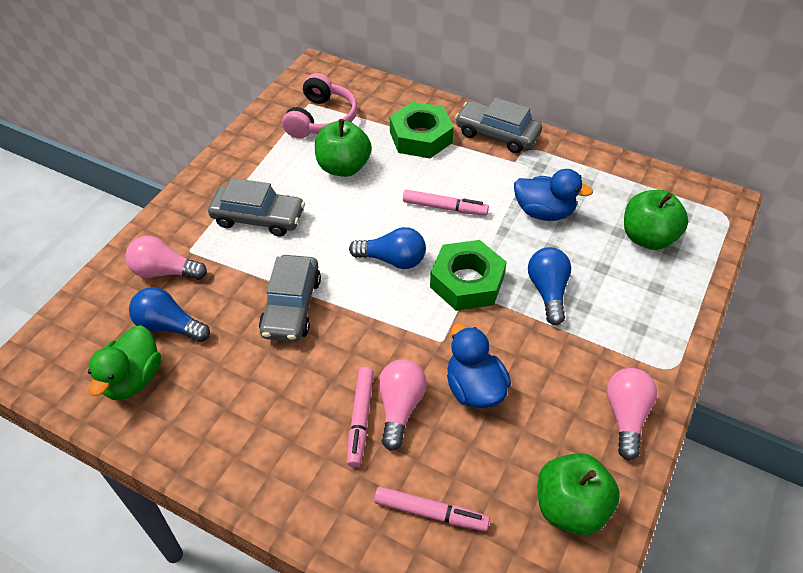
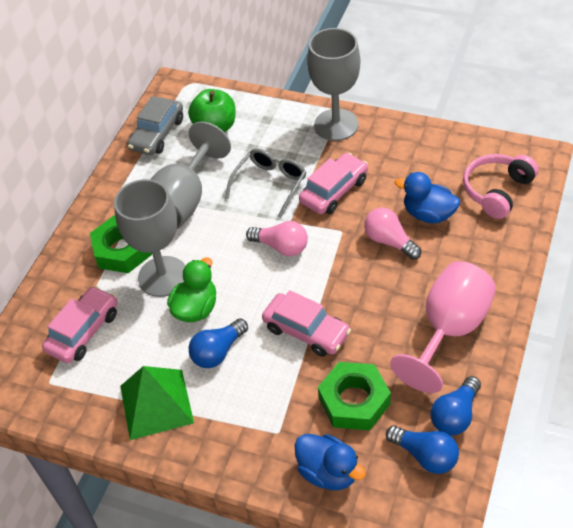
green apple: 3 -> 1
green pyramid: 0 -> 1
grey car: 3 -> 1
grey glasses: 0 -> 1
grey goblet: 0 -> 3
pink car: 0 -> 3
pink goblet: 0 -> 1
pink light bulb: 3 -> 2
pink marker: 3 -> 0

